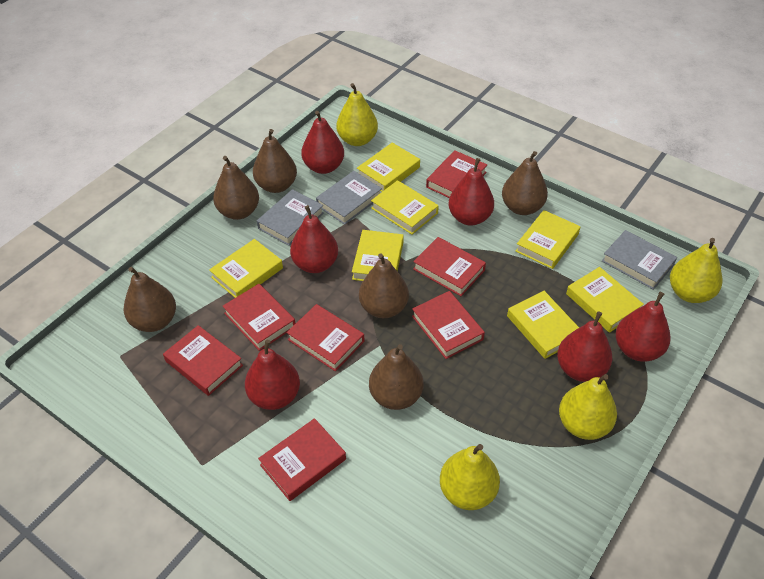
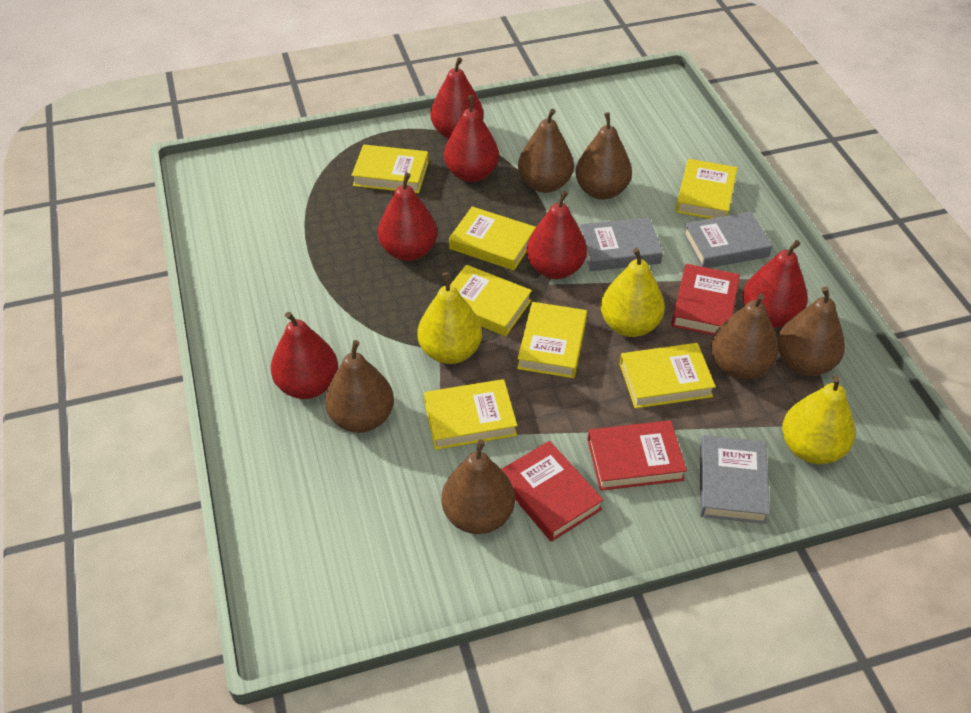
red book: 7 -> 3
yellow pear: 4 -> 3

